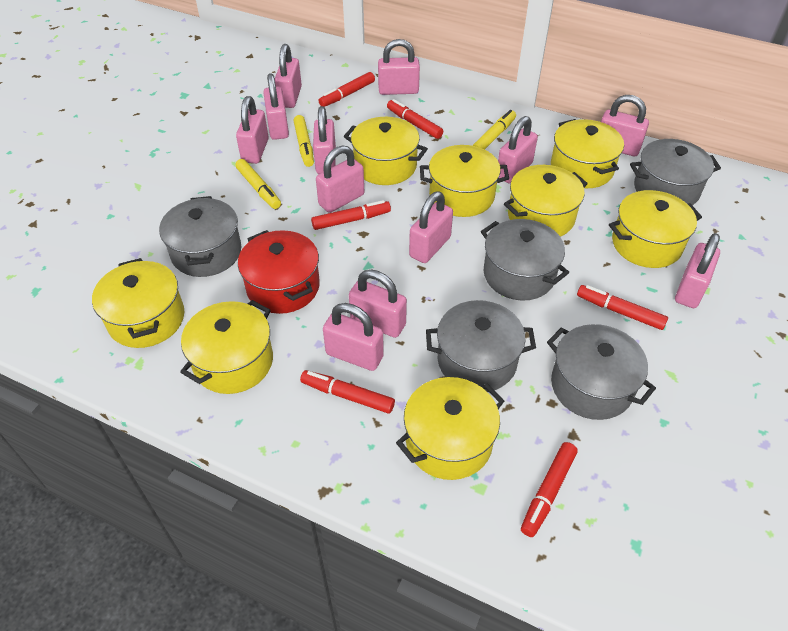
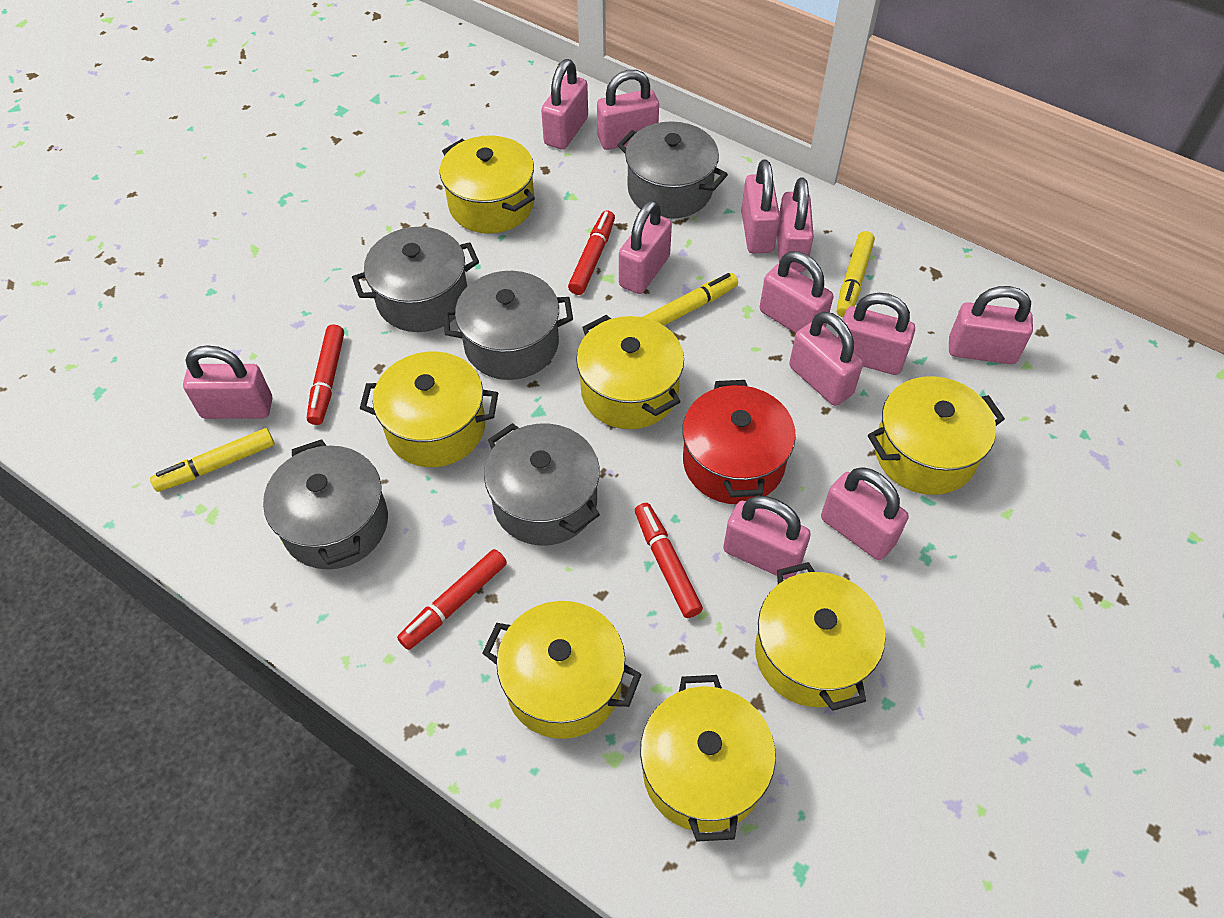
red marker: 6 -> 4
yellow pot: 8 -> 7

